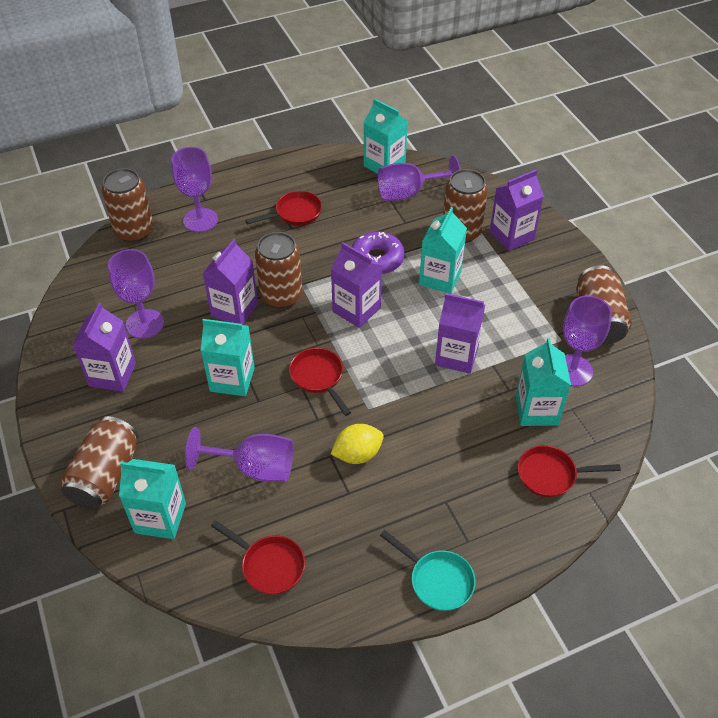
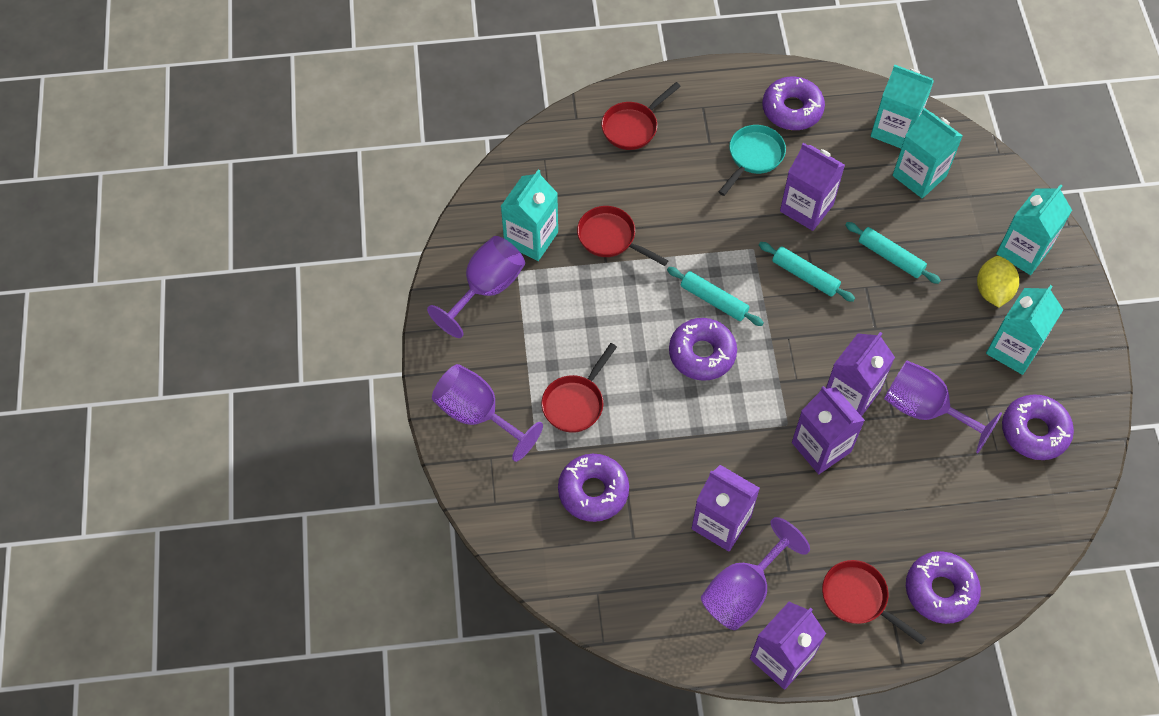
brown can: 5 -> 0
purple donut: 1 -> 5
purple goblet: 5 -> 4
turquoise rolling pin: 0 -> 3

